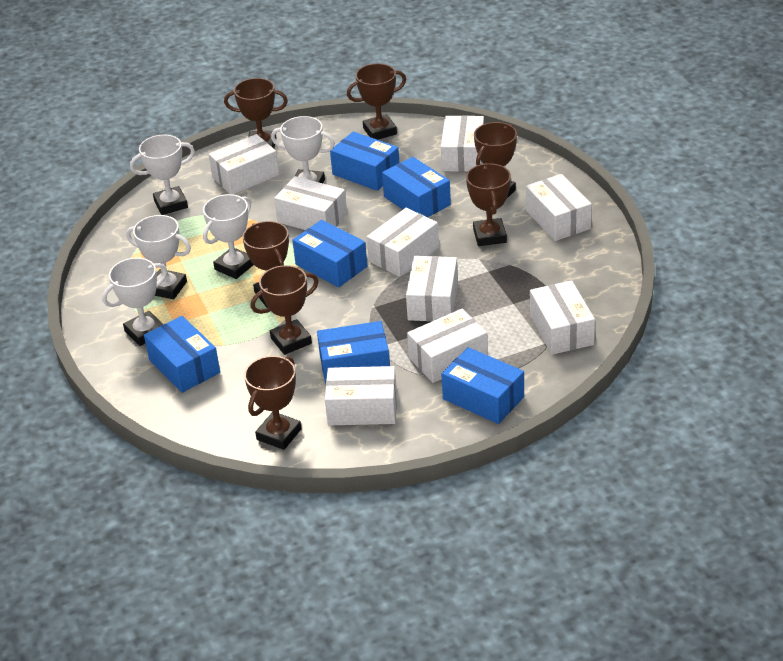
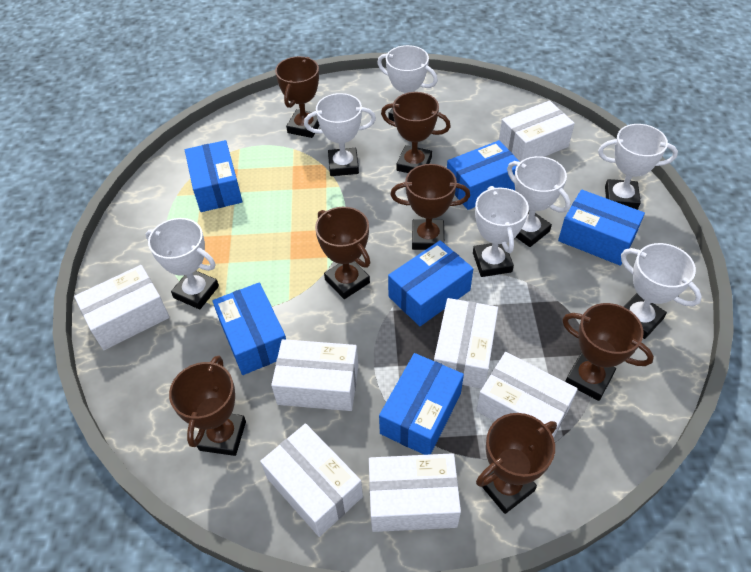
white box: 9 -> 7
white trophy: 5 -> 7

